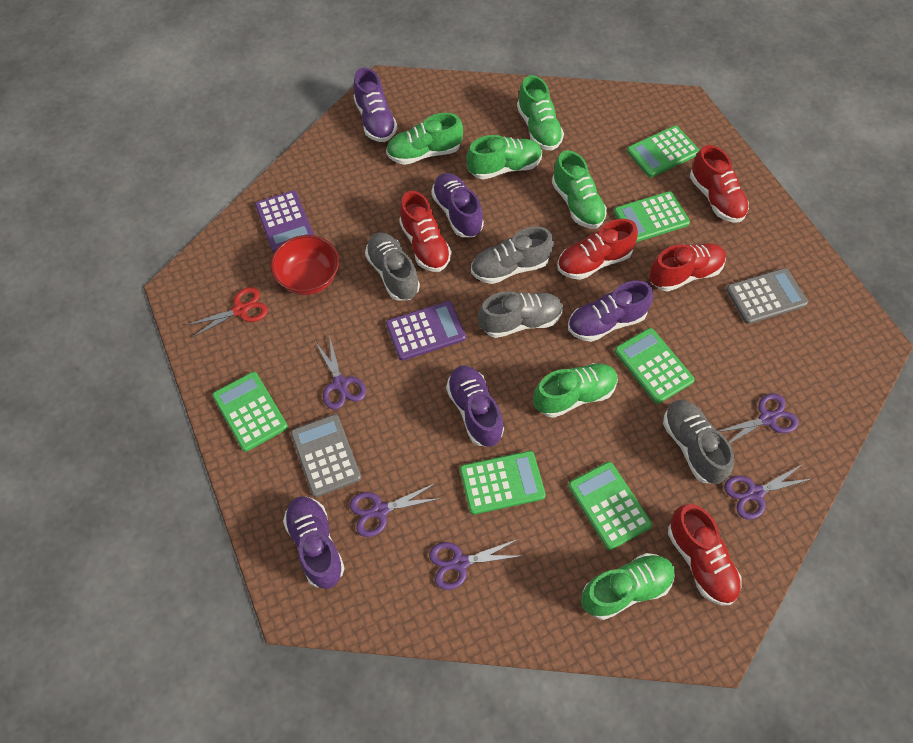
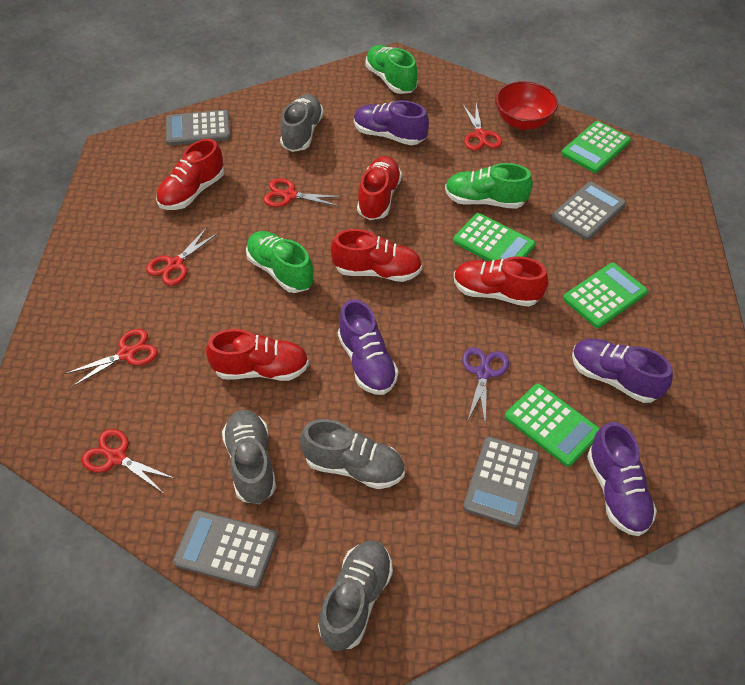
green calculator: 6 -> 4
green shoe: 6 -> 3
grey calculator: 2 -> 4
purple calculator: 2 -> 0
purple scissors: 5 -> 1
purple shoe: 5 -> 4
red scissors: 1 -> 5

